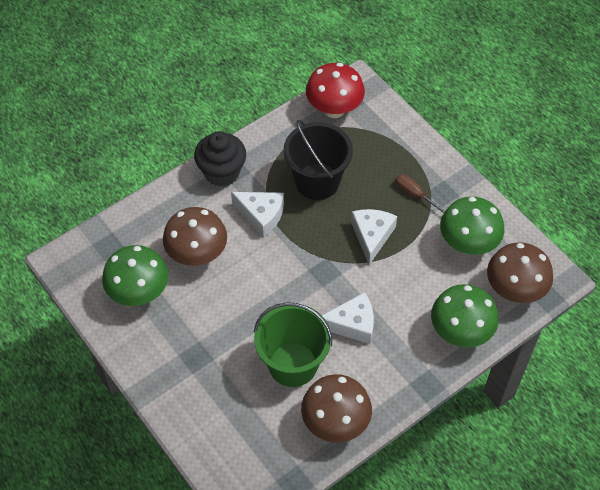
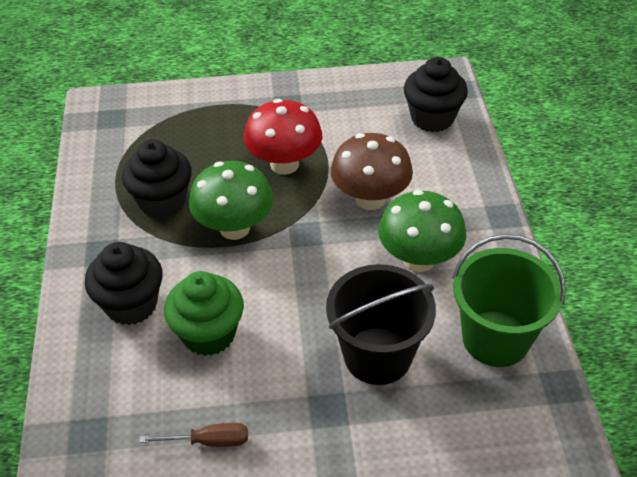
black cupcake: 1 -> 3
brown mushroom: 3 -> 1
green cupcake: 0 -> 1
green mushroom: 3 -> 2
white cheese: 3 -> 0

